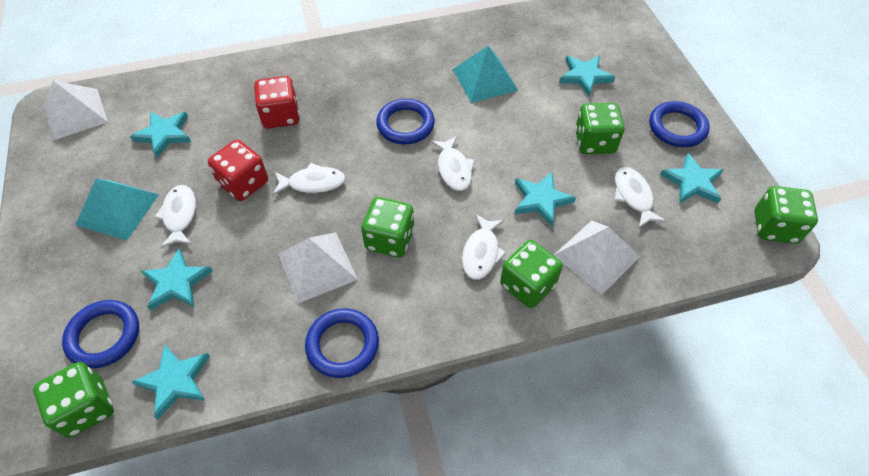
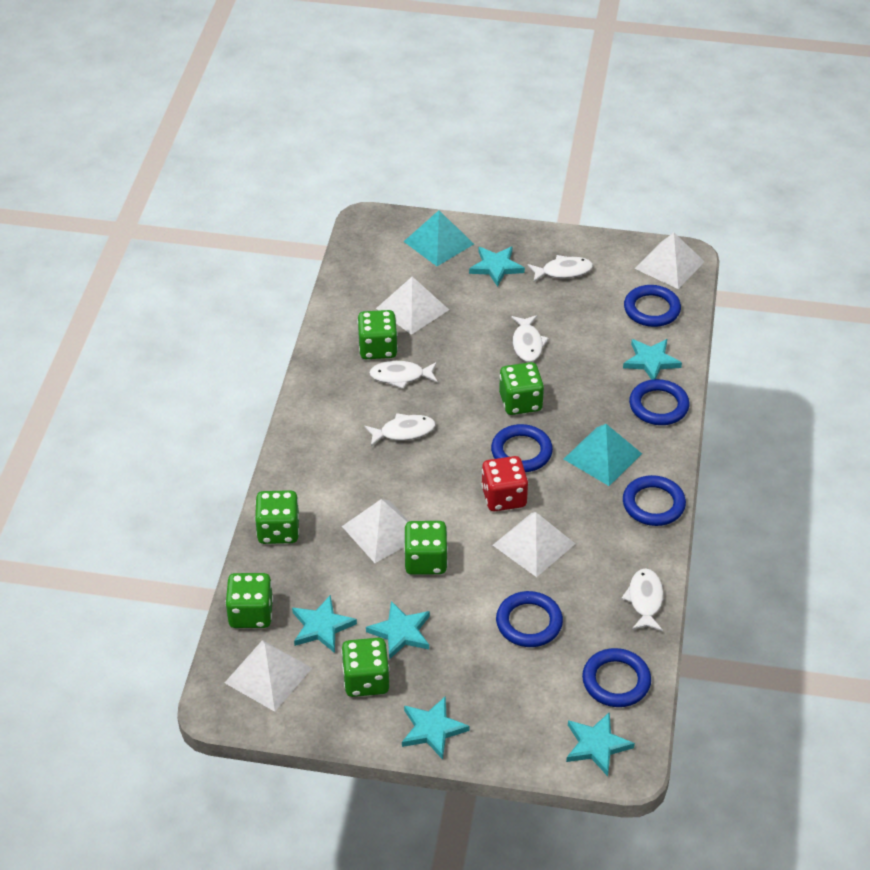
blue ring: 4 -> 6
green dice: 5 -> 6
red dice: 2 -> 1
white pyramid: 3 -> 5

